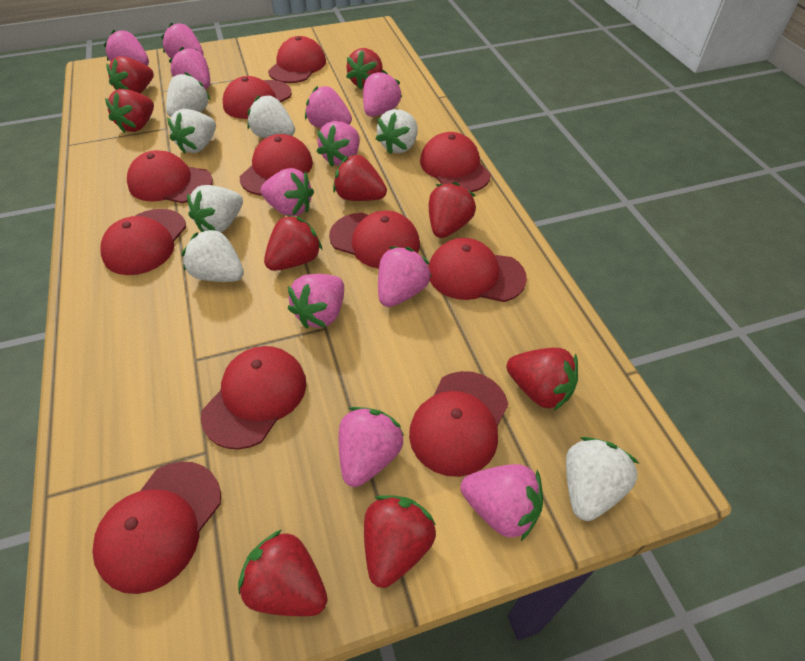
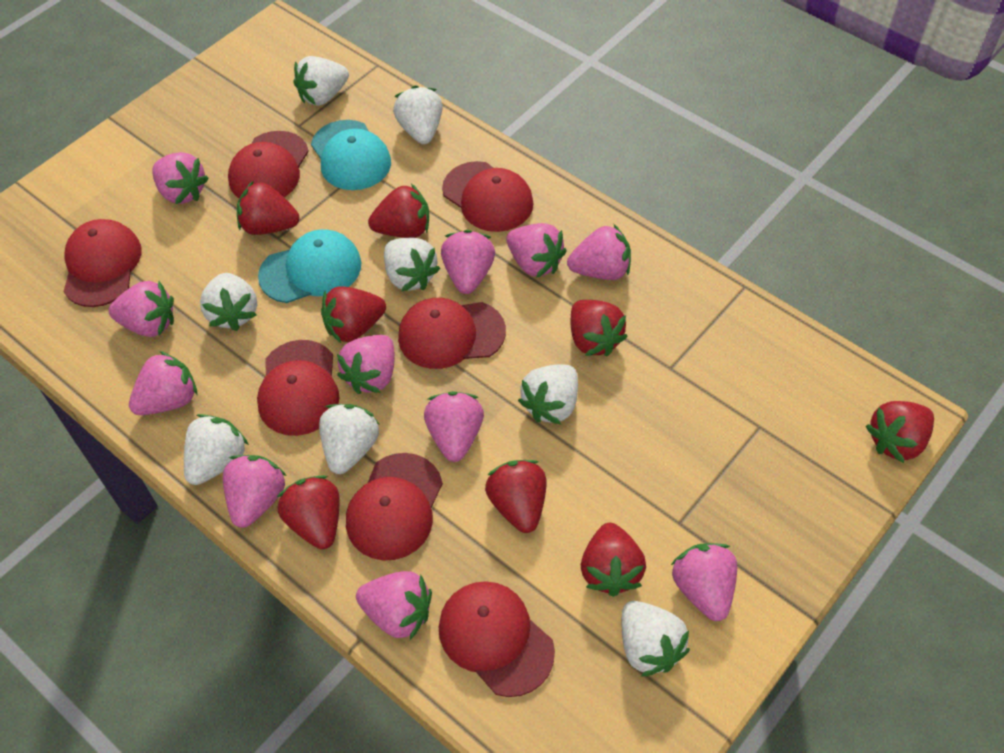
red cap: 11 -> 7
red strawberry: 9 -> 8
turquoise cap: 0 -> 2
white strawberry: 7 -> 8

